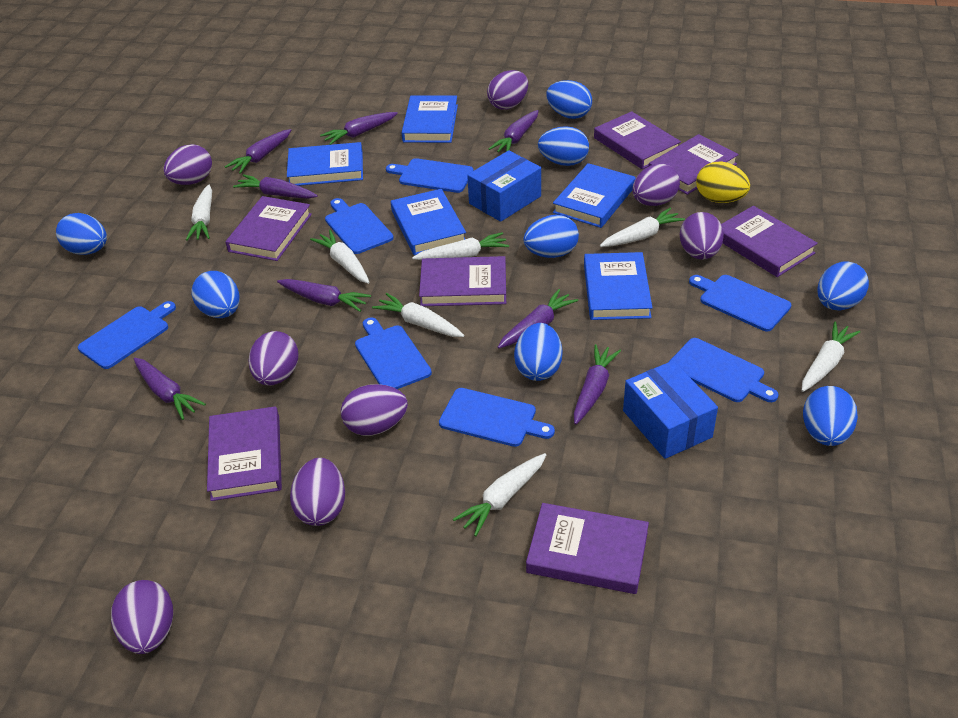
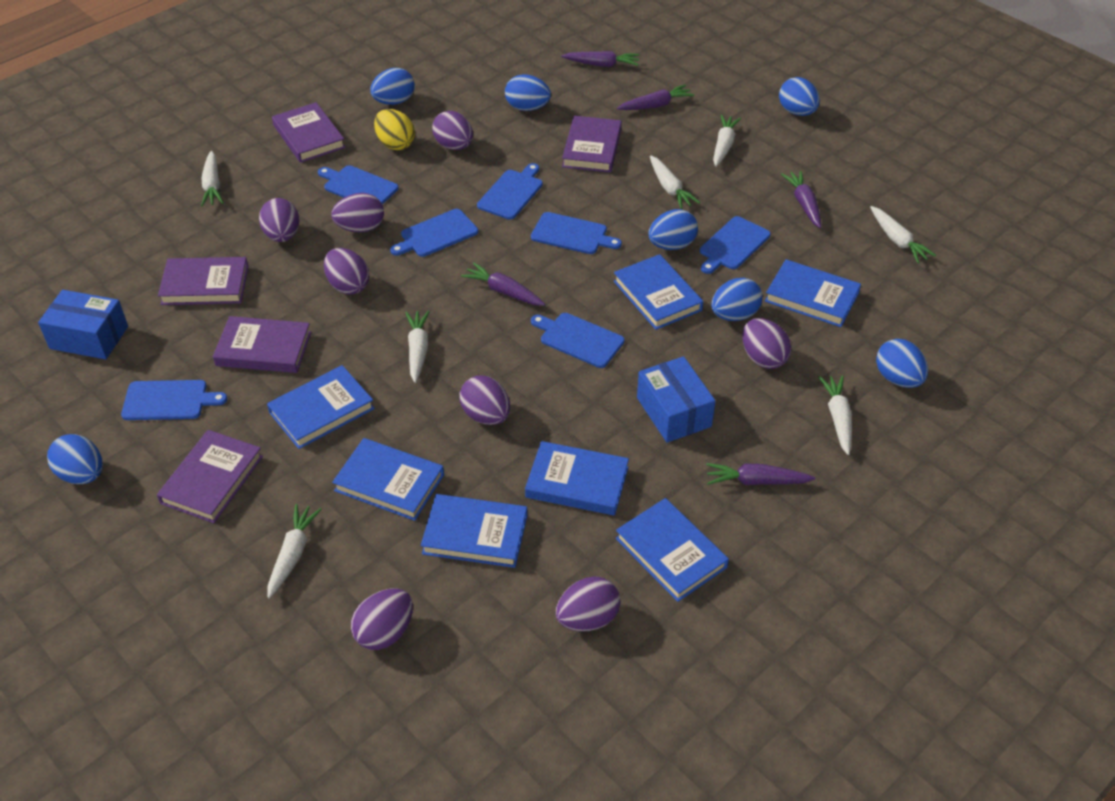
blue book: 5 -> 7
blue egg: 8 -> 7
purple book: 7 -> 5
purple carrot: 8 -> 5

